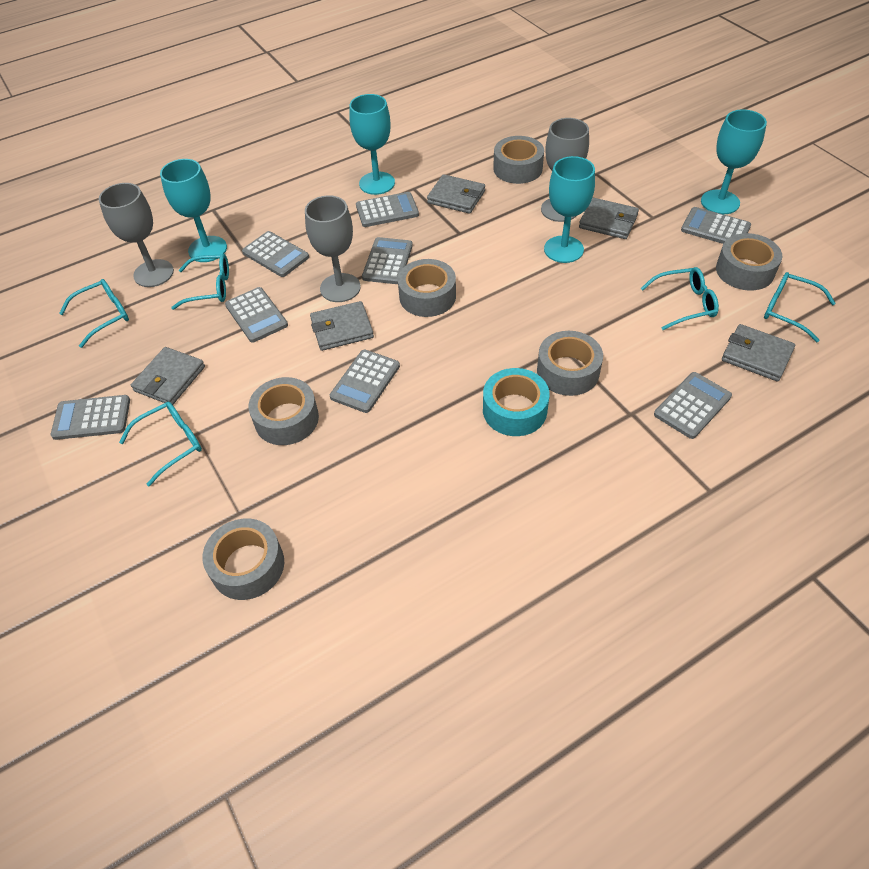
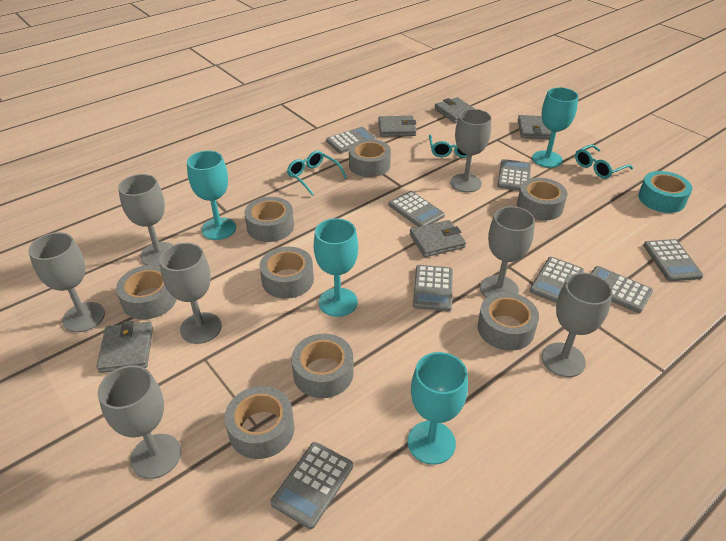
grey goblet: 3 -> 7
grey tape: 6 -> 8
turquoise glasses: 5 -> 3

